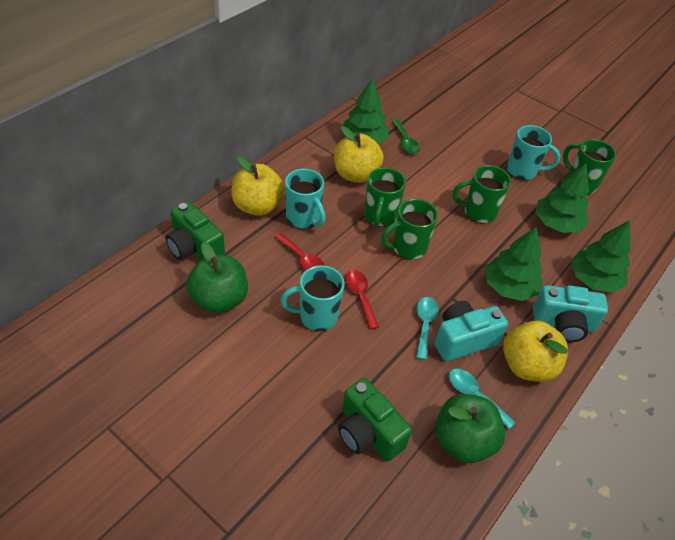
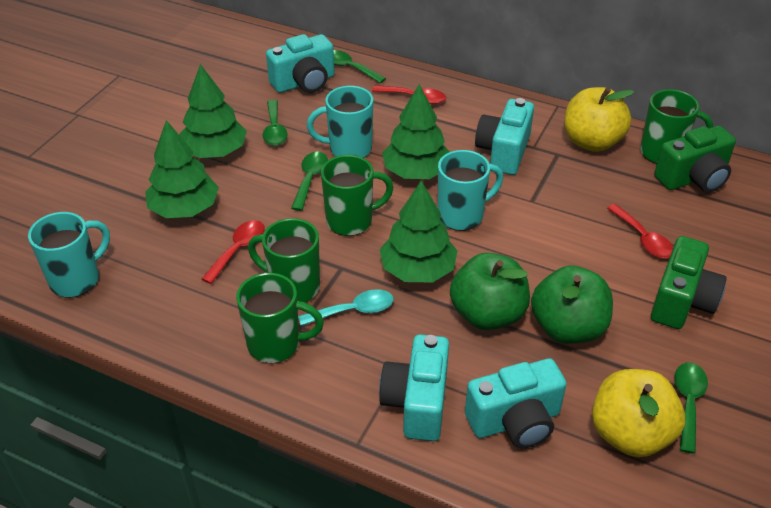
green spoon: 1 -> 4
red spoon: 2 -> 3
turquoise camera: 2 -> 4
turquoise spoon: 2 -> 1
yellow apple: 3 -> 2

